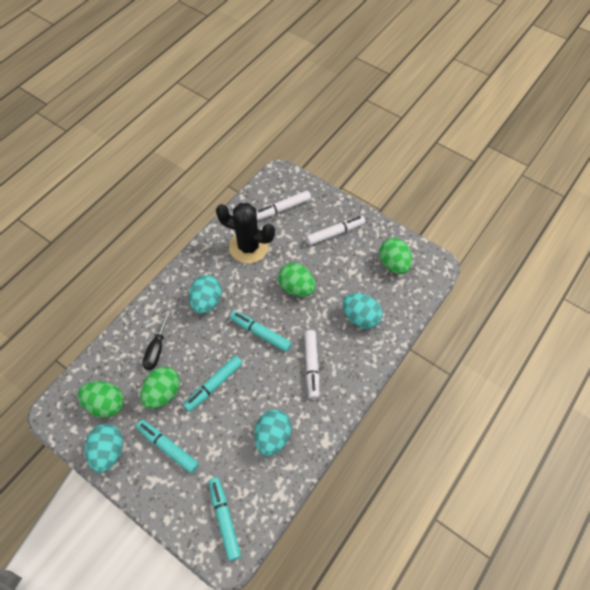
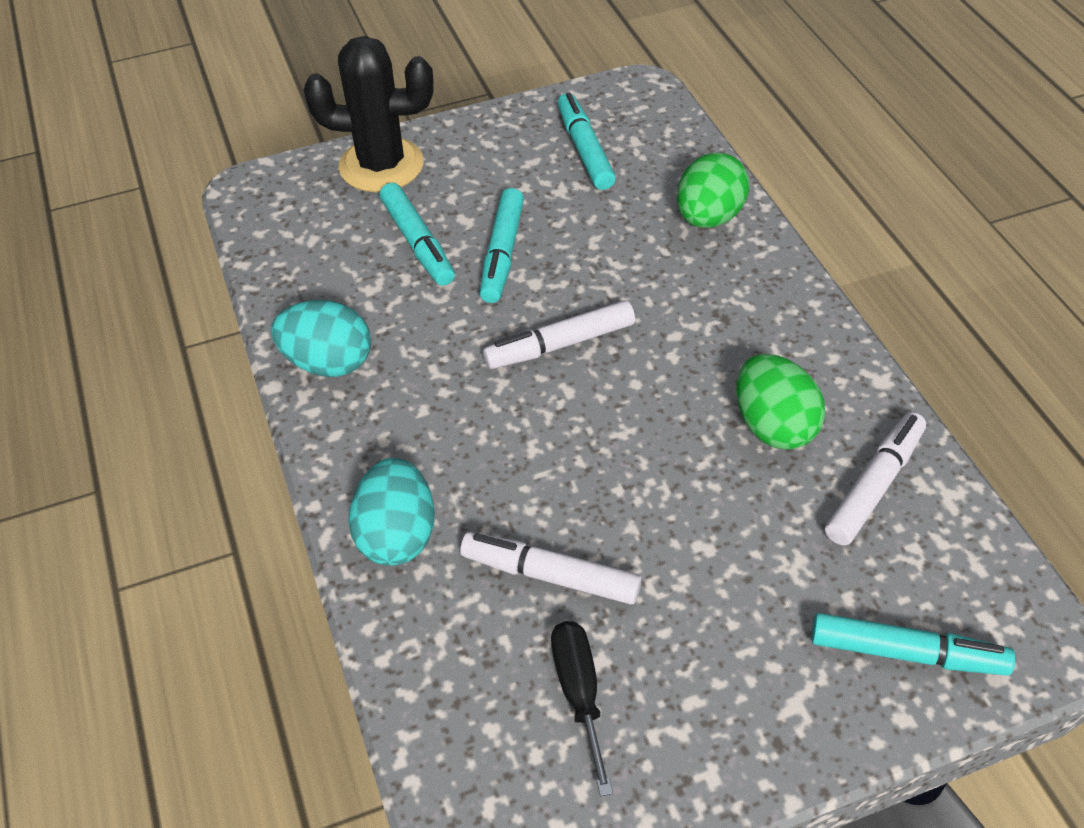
green egg: 4 -> 2
turquoise egg: 4 -> 2

